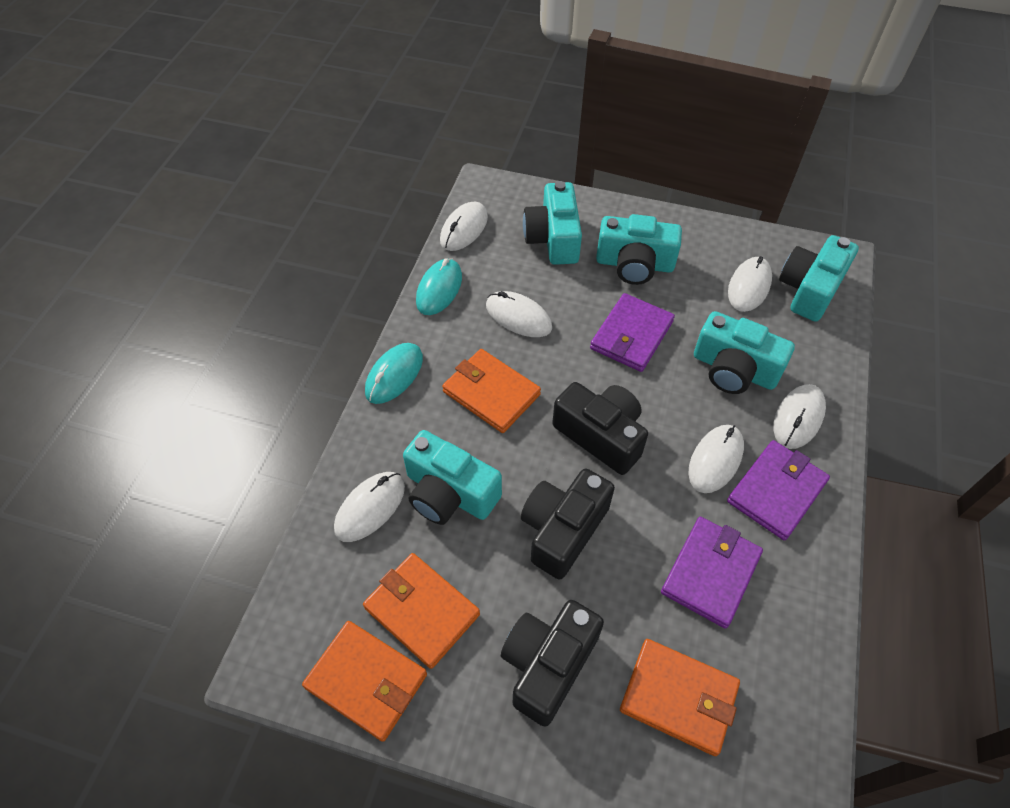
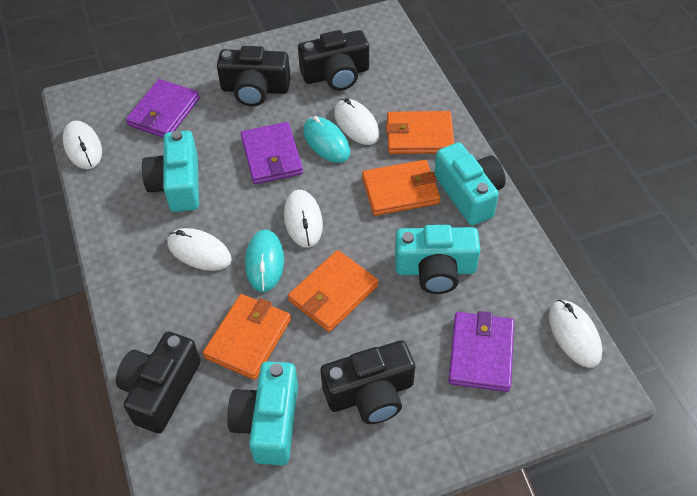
black camera: 3 -> 4
turquoise camera: 5 -> 4
white mouse: 6 -> 5

